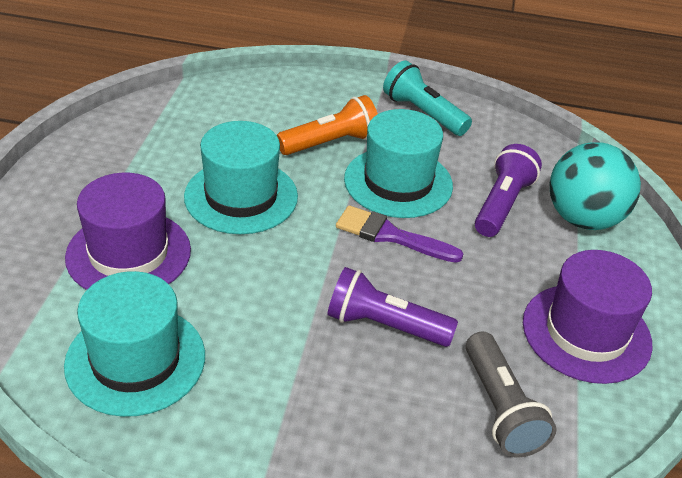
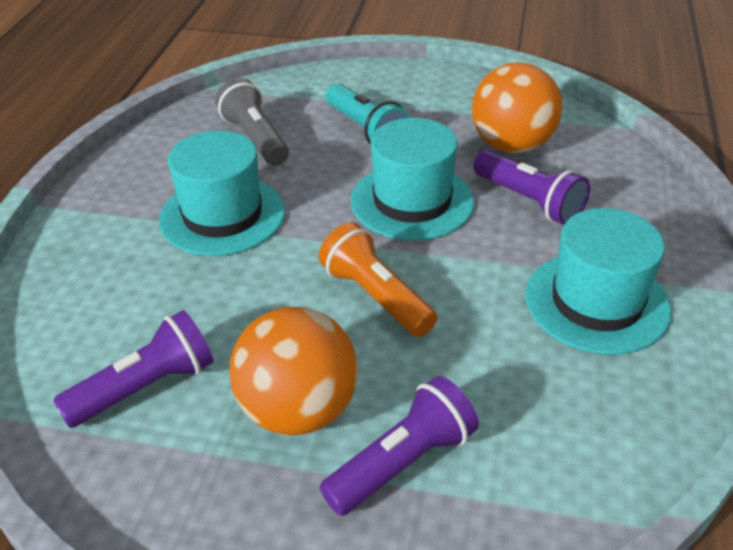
orange ball: 0 -> 2
purple brush: 1 -> 0
purple flashlight: 2 -> 3
purple hat: 2 -> 0
turquoise ball: 1 -> 0

